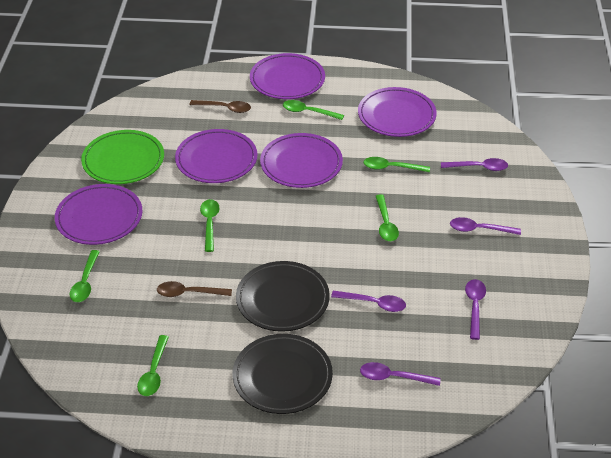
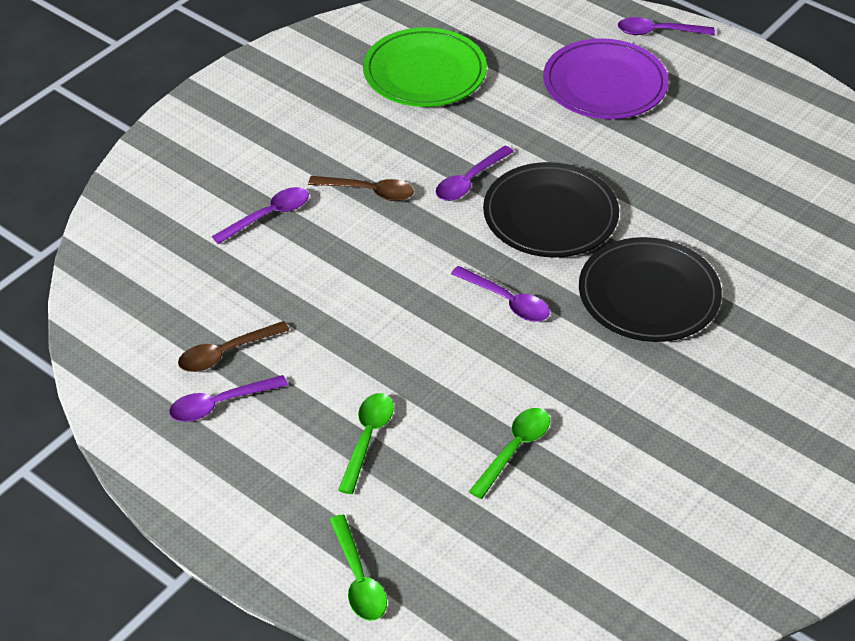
green spoon: 6 -> 3
purple plate: 5 -> 1

